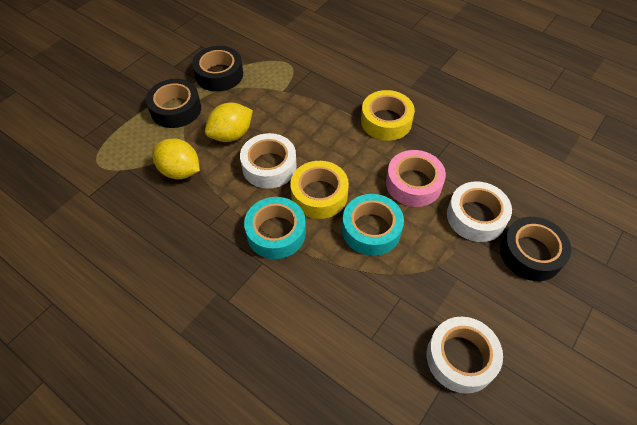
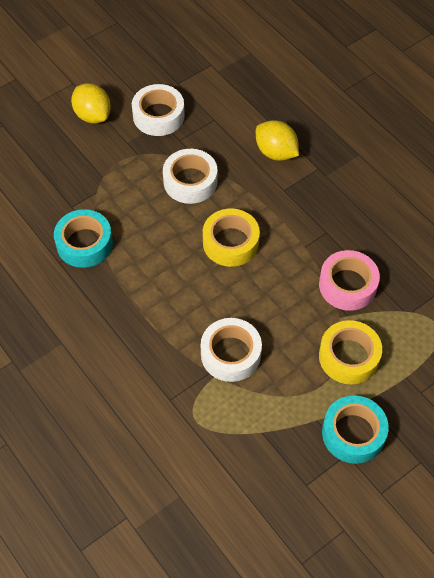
black tape: 3 -> 0

